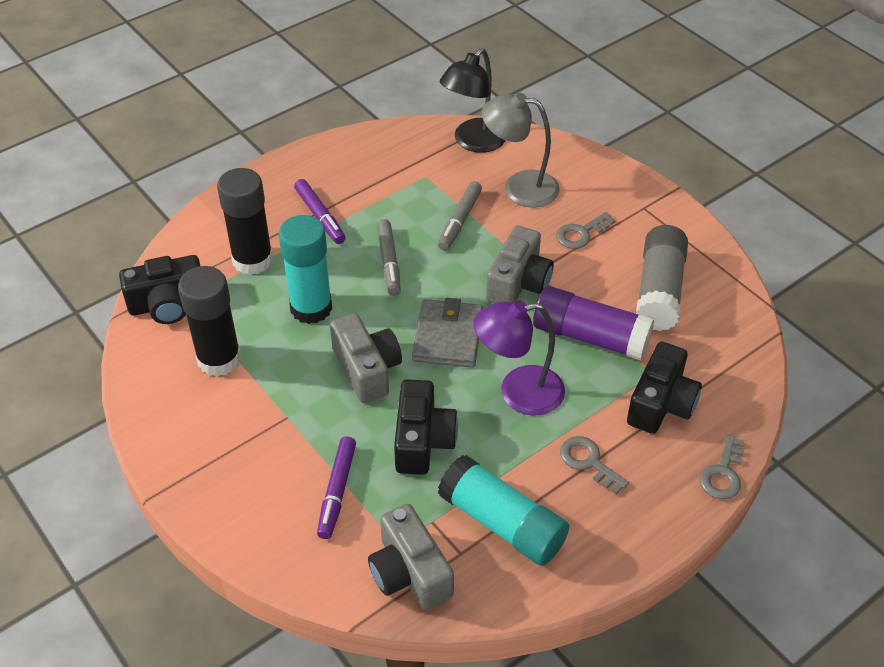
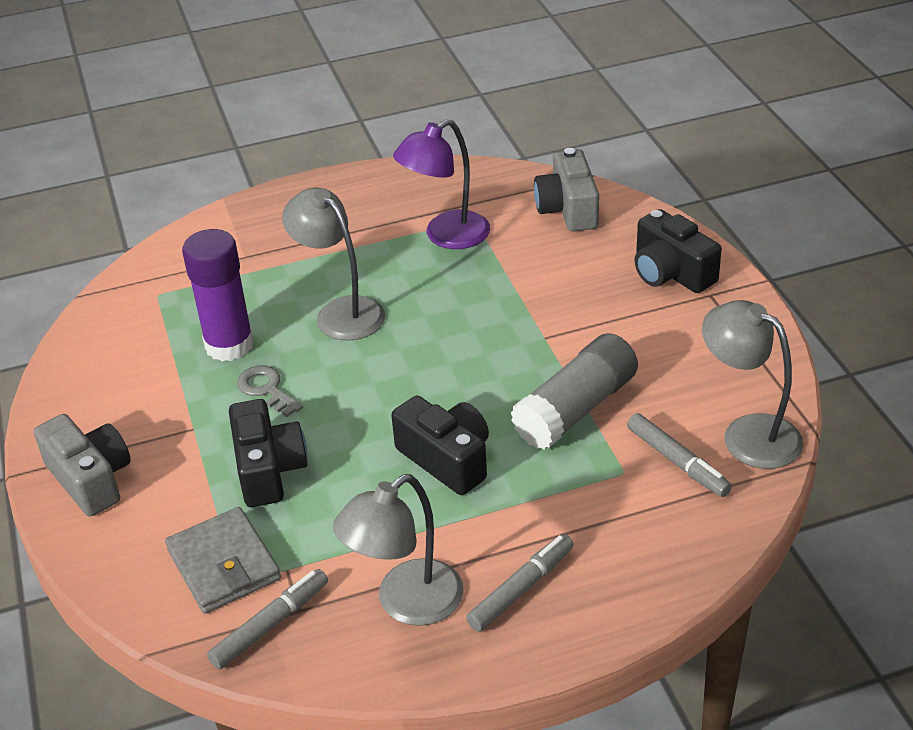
black glue stick: 2 -> 0
black lamp: 1 -> 0
grey camera: 3 -> 2
grey key: 3 -> 1
grey lamp: 1 -> 3
grey marker: 2 -> 3
purple marker: 2 -> 0
turquoise glue stick: 2 -> 0

